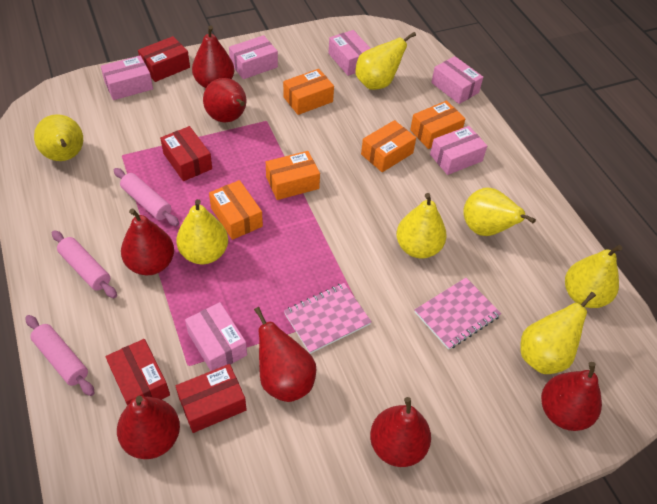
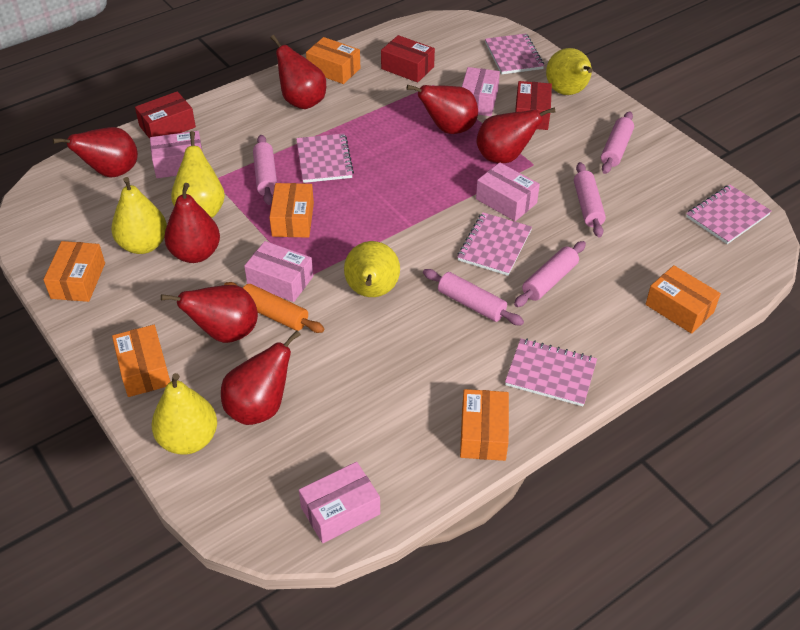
orange box: 5 -> 6
orange rolling pin: 0 -> 1
pink box: 6 -> 5
pink notebook: 2 -> 5
pink rolling pin: 3 -> 5
red box: 4 -> 3
yellow pear: 7 -> 5

